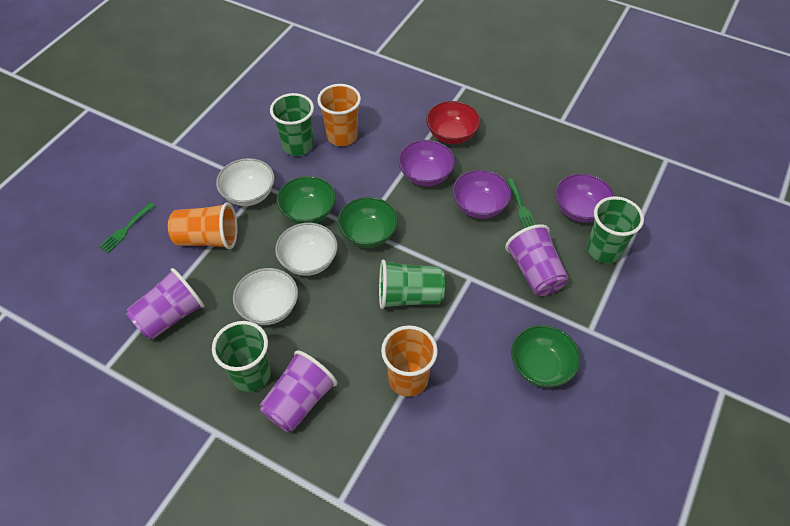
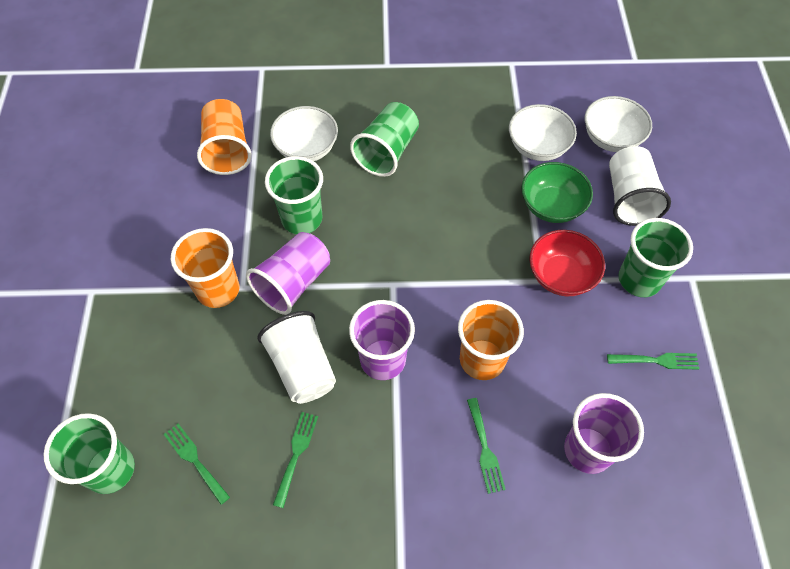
green bowl: 3 -> 1
green fork: 2 -> 4
purple bowl: 3 -> 0
white cup: 0 -> 2

